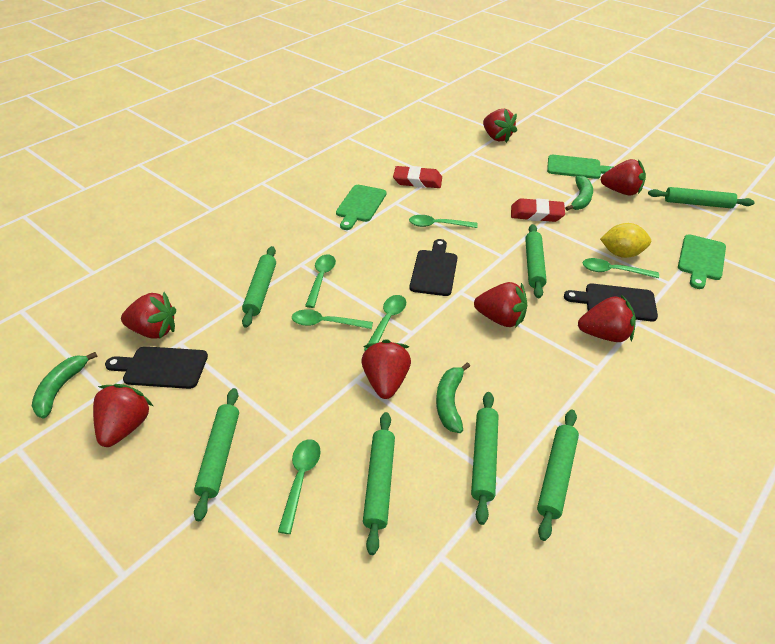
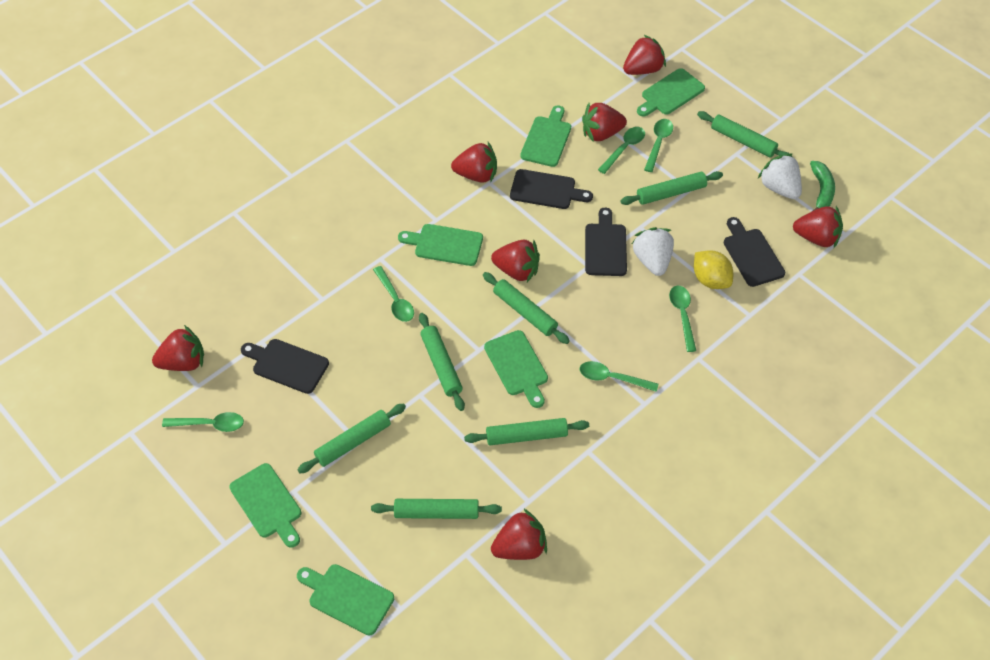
black cutting board: 3 -> 4
green banana: 3 -> 1
green cutting board: 3 -> 6
red eraser: 2 -> 0
white strawberry: 0 -> 2

